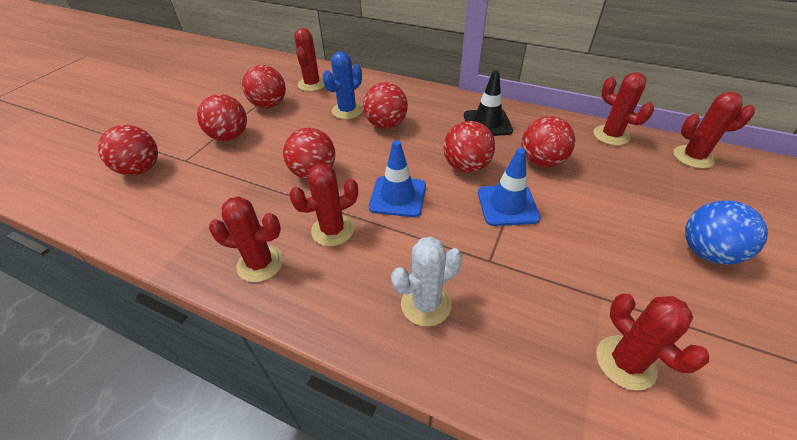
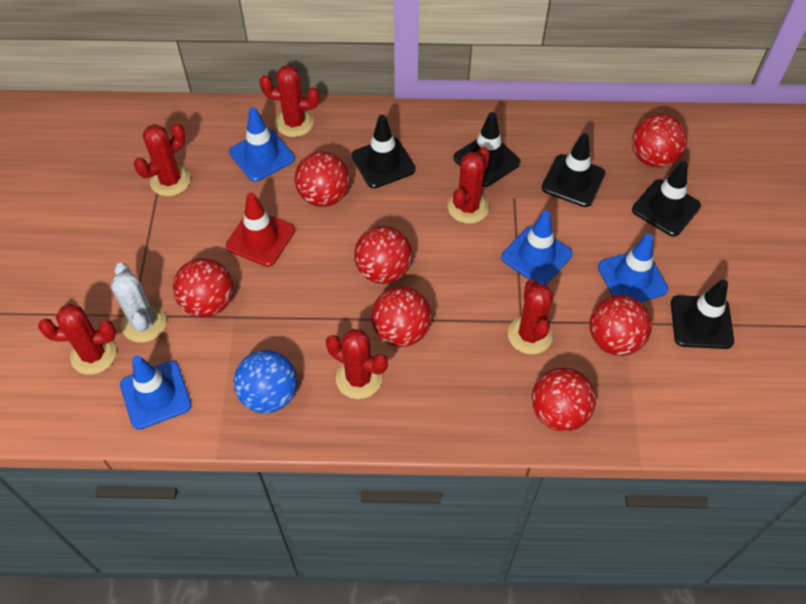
black traffic cone: 1 -> 5
blue cactus: 1 -> 0
blue traffic cone: 2 -> 4
red traffic cone: 0 -> 1

